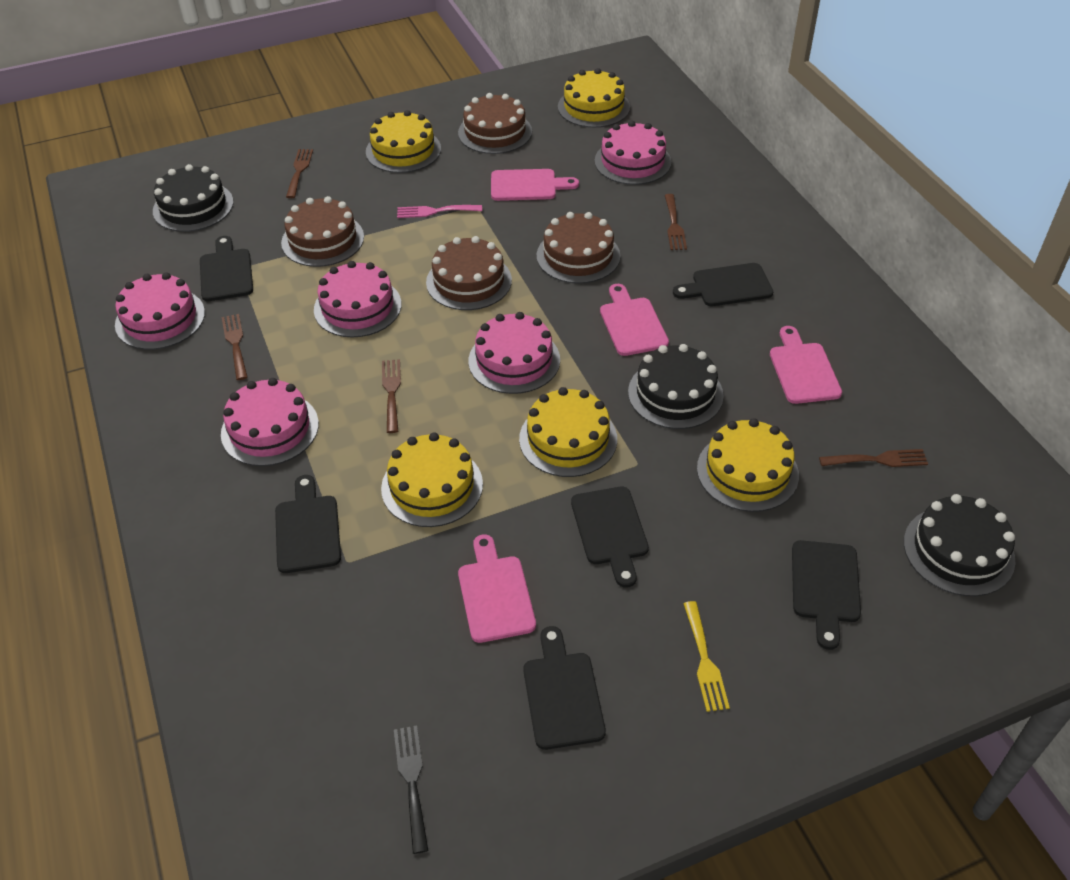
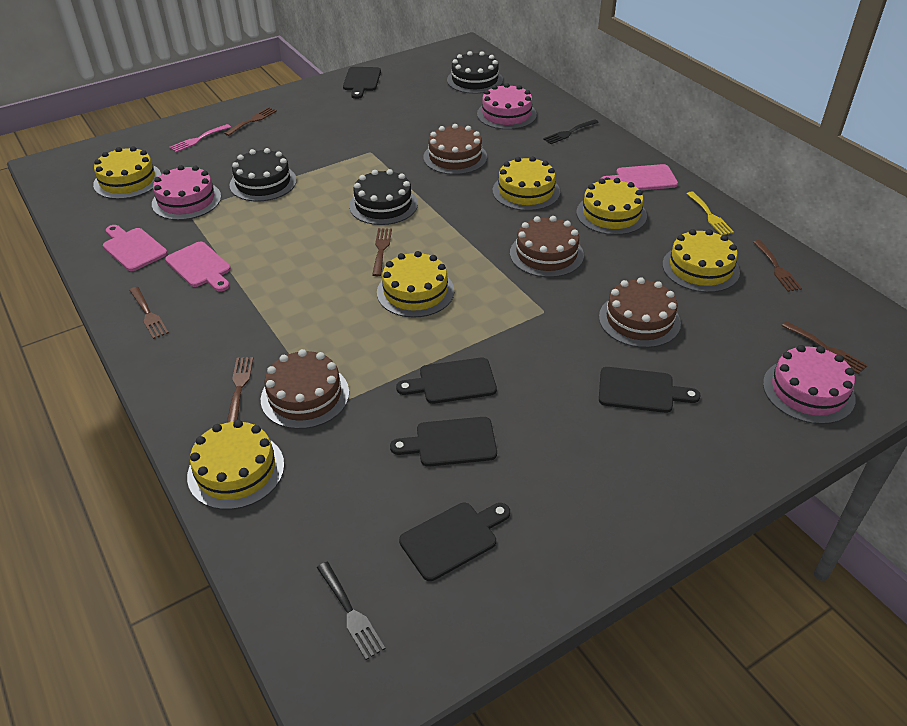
black cutting board: 6 -> 5
black fork: 1 -> 2
brown fork: 5 -> 6
pink cake: 5 -> 3
pink cutting board: 4 -> 3
yellow cake: 5 -> 6

